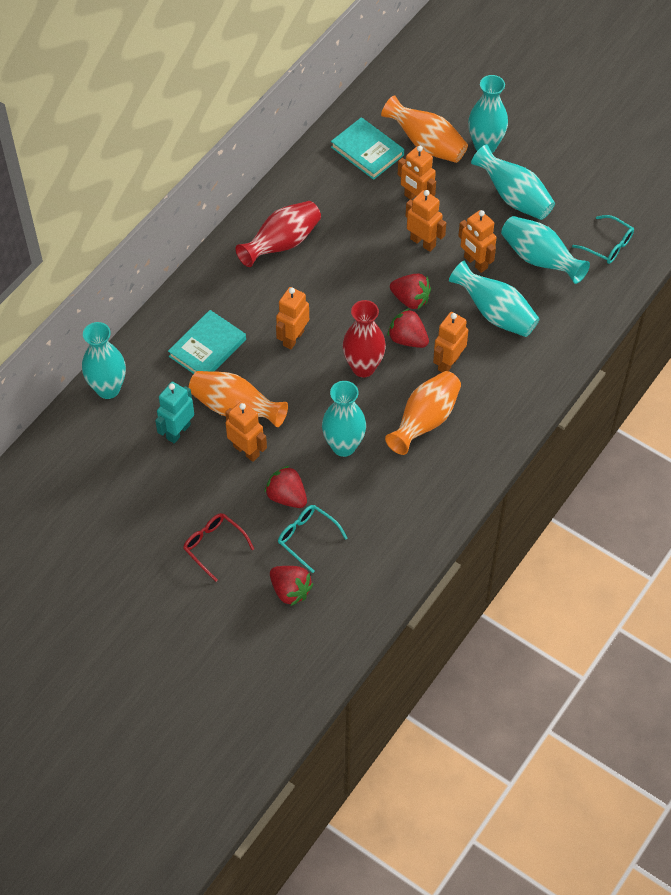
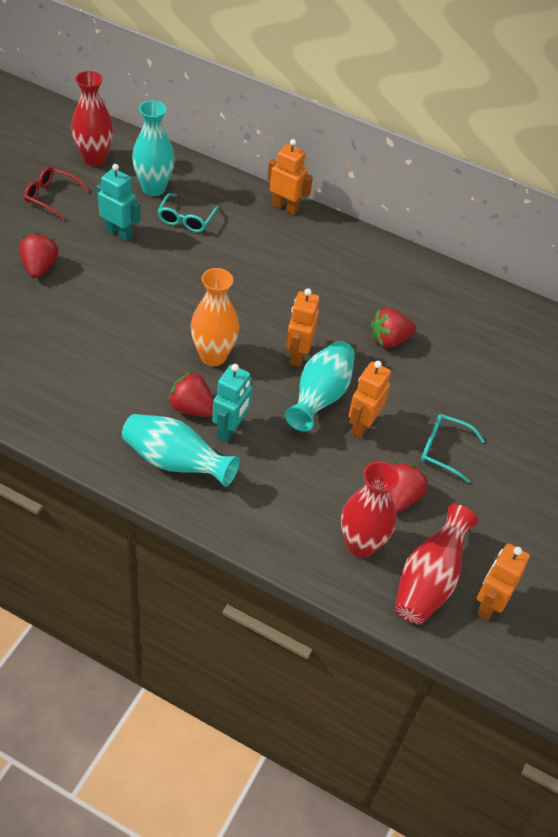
orange robot: 6 -> 4
orange vase: 3 -> 1
red vase: 2 -> 3
turquoise book: 2 -> 0
turquoise robot: 1 -> 2
turquoise vase: 6 -> 3

